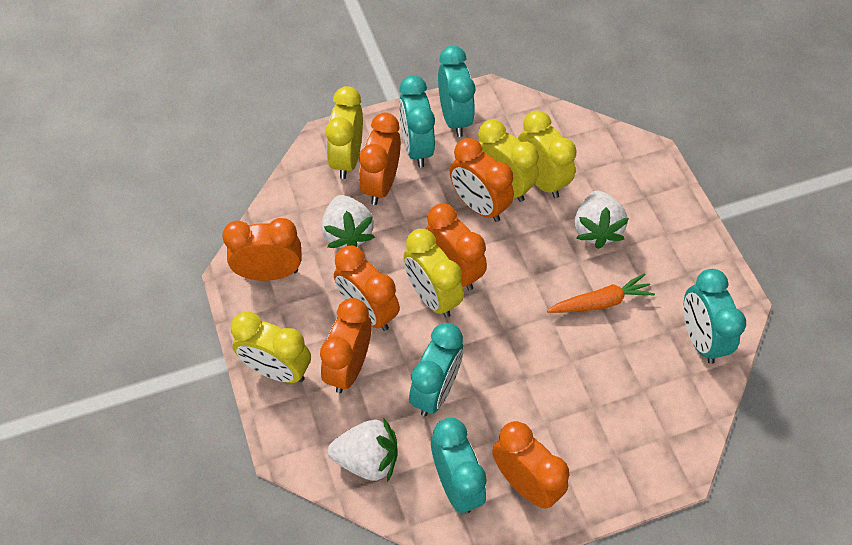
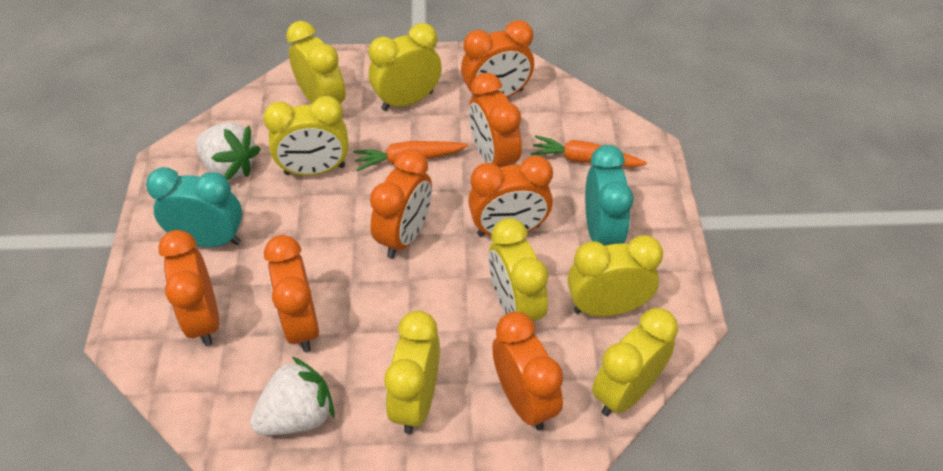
orange carrot: 1 -> 2
turquoise clock: 5 -> 2
white strawberry: 3 -> 2
yellow clock: 5 -> 7

